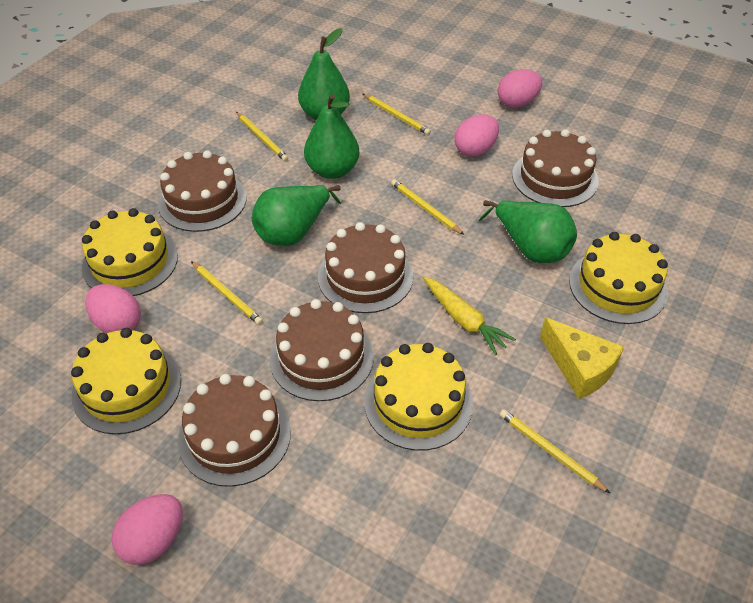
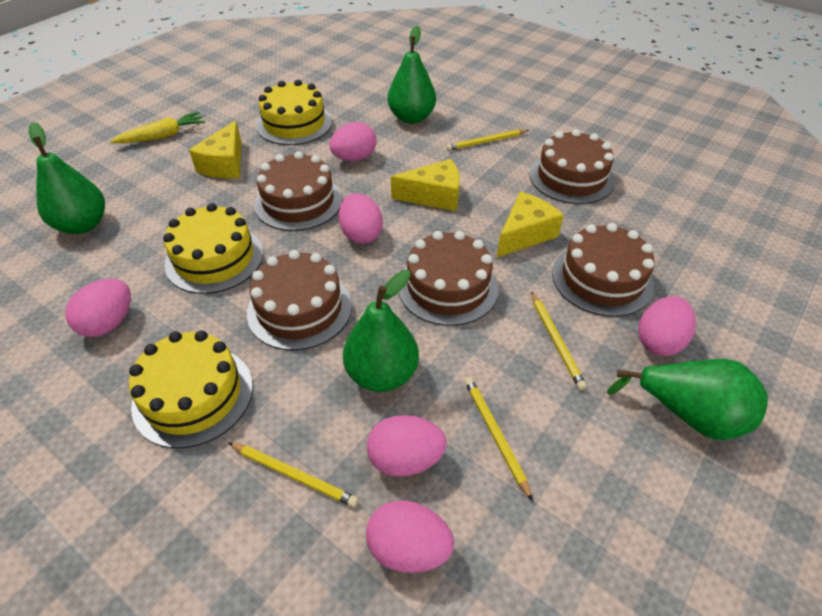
pink egg: 4 -> 6
yellow cake: 4 -> 3
yellow cheese: 1 -> 3
yellow pencil: 5 -> 4

